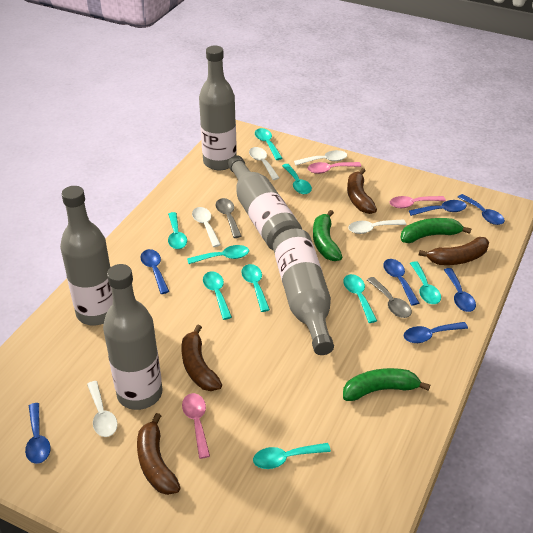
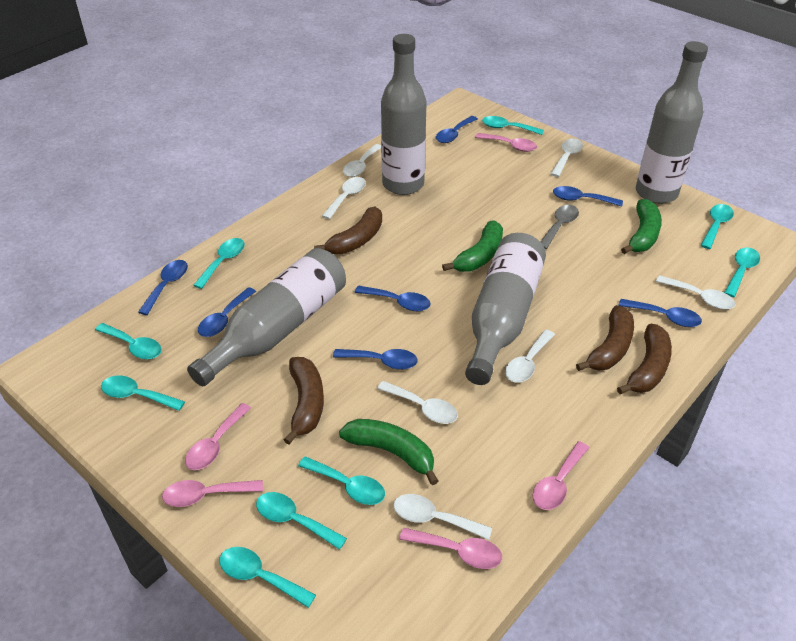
grey bottle: 5 -> 4
grey spoon: 2 -> 1
pink spoon: 3 -> 5
white spoon: 5 -> 7

